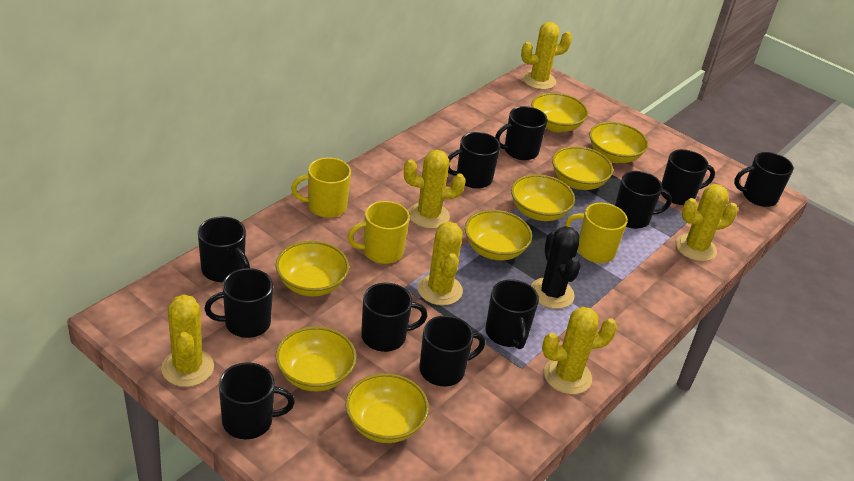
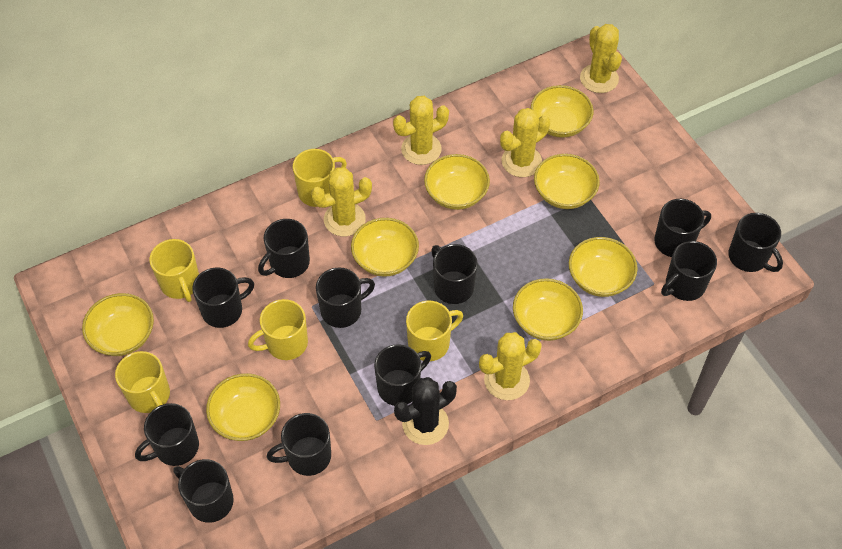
yellow cactus: 6 -> 5
yellow mug: 3 -> 5

